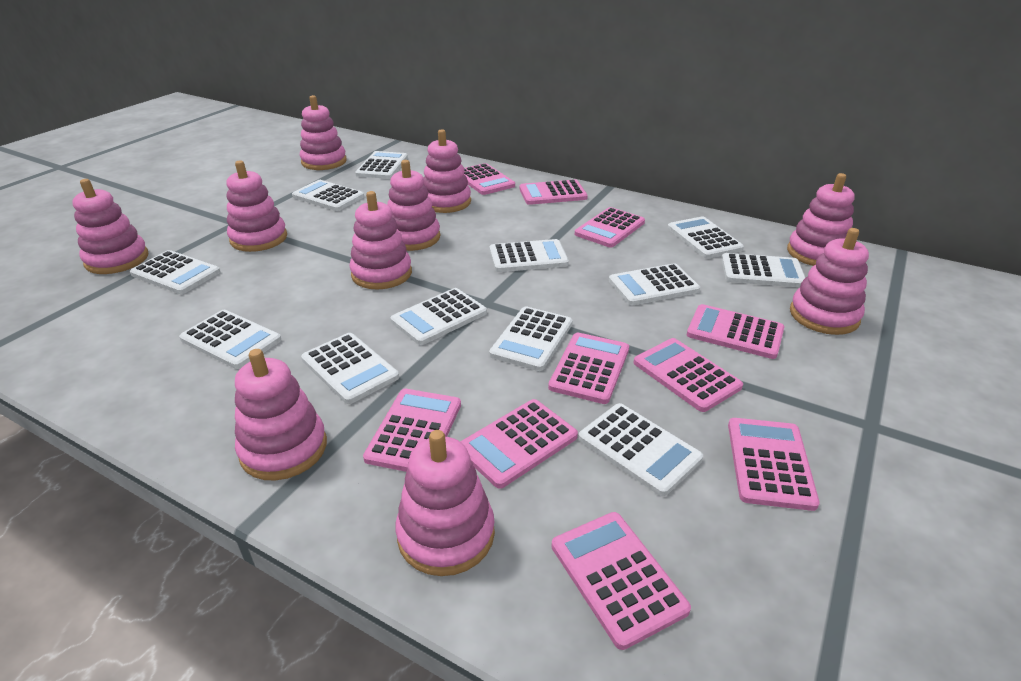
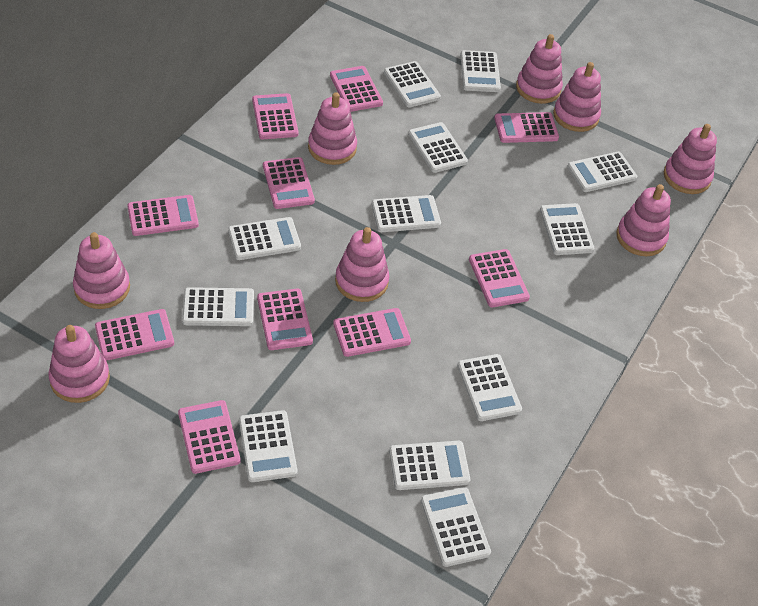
pink stacking toy: 10 -> 8

